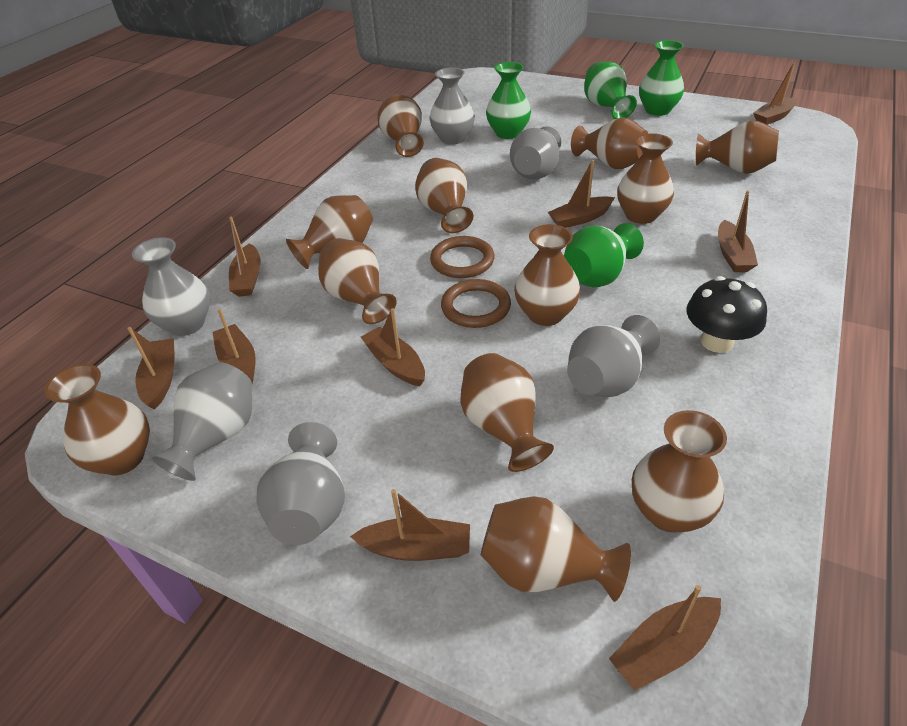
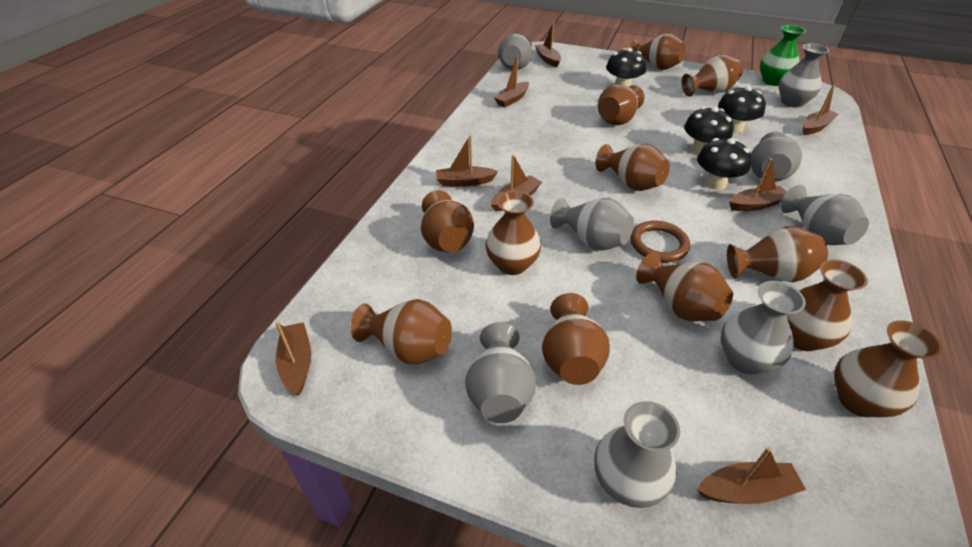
black mushroom: 1 -> 4
brown boat: 9 -> 8
brown ring: 2 -> 1
green vase: 4 -> 1
grey vase: 6 -> 8

